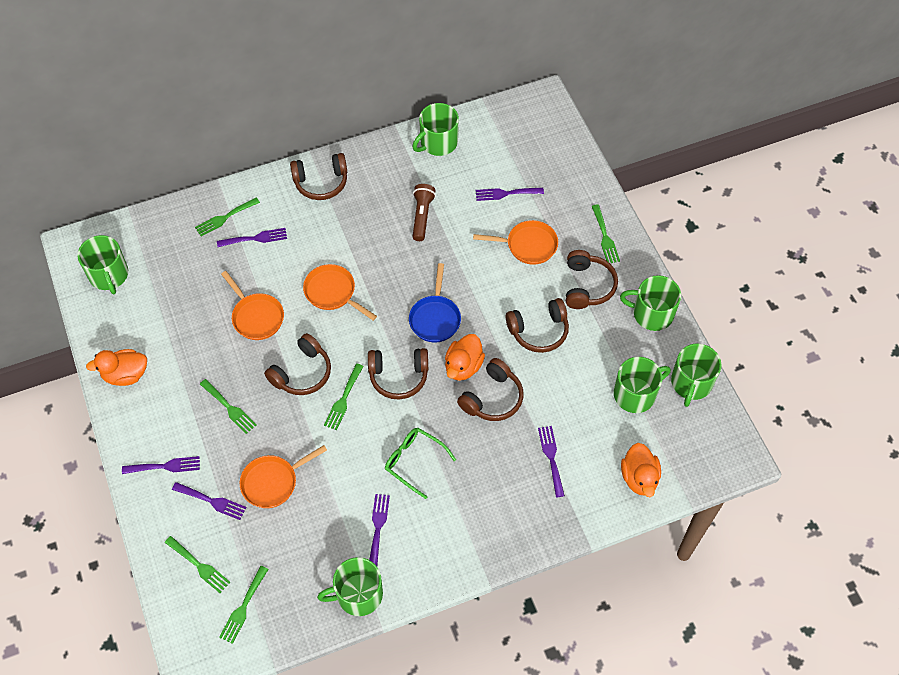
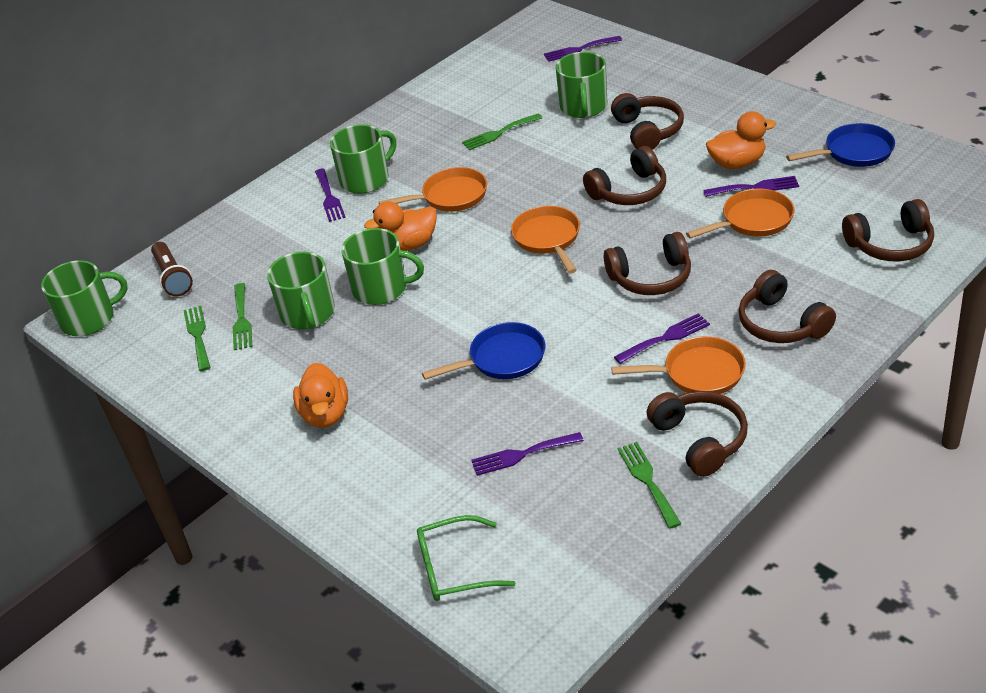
blue pan: 1 -> 2
green fork: 6 -> 4
green mug: 6 -> 5
purple fork: 6 -> 5

